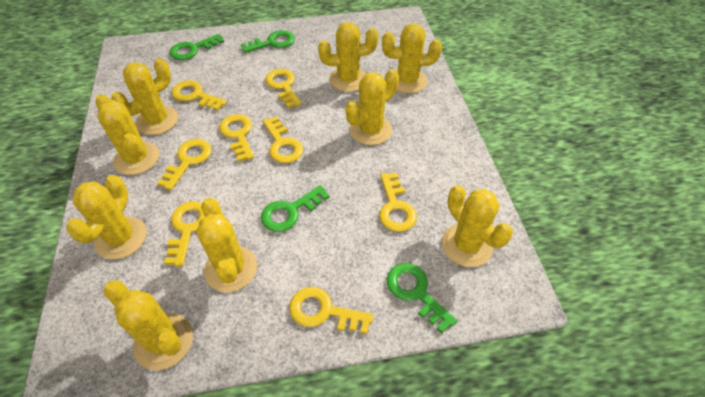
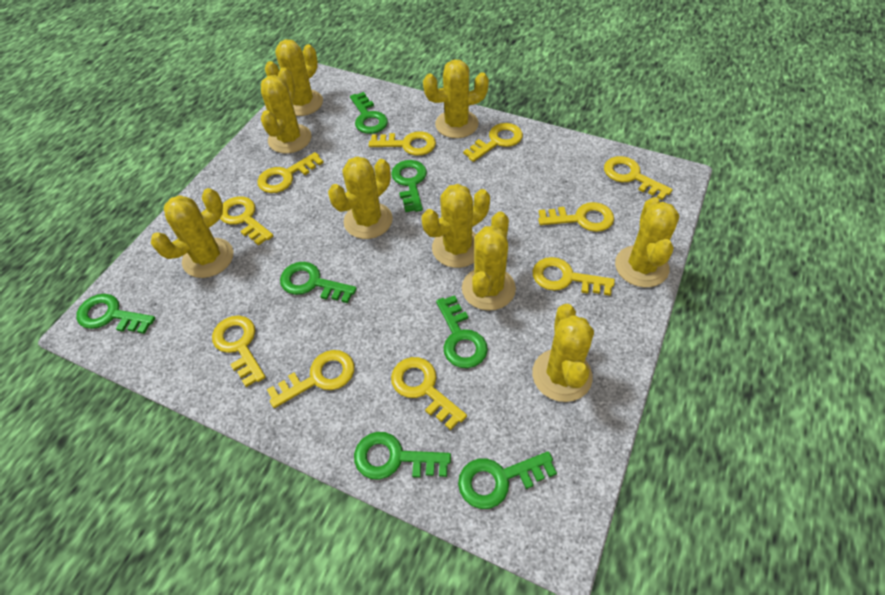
green key: 4 -> 7
yellow key: 8 -> 10

